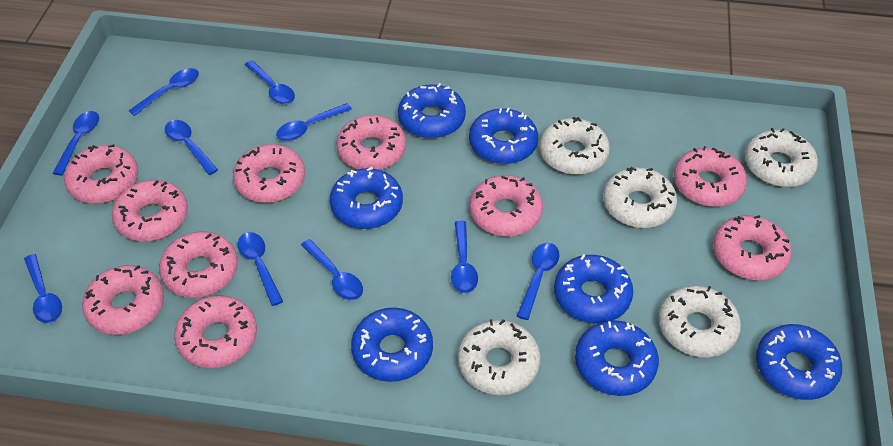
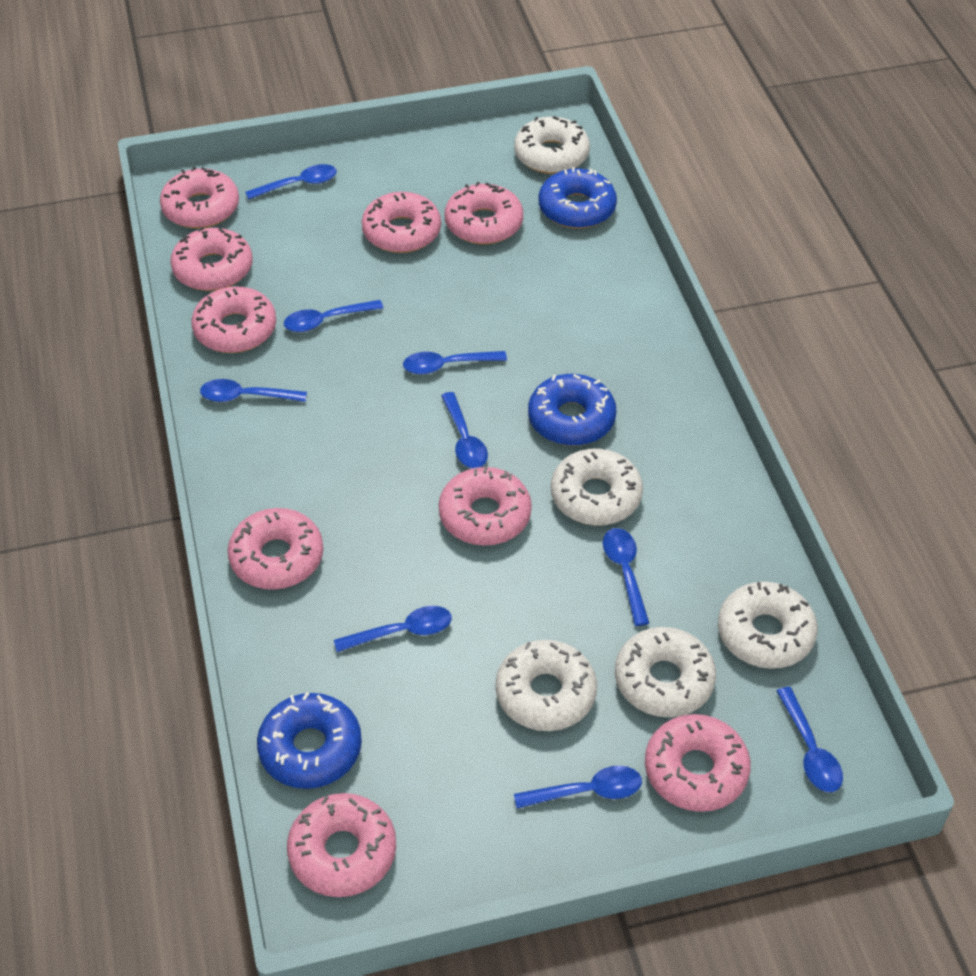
blue donut: 7 -> 3
blue spoon: 10 -> 9
pink donut: 10 -> 9

